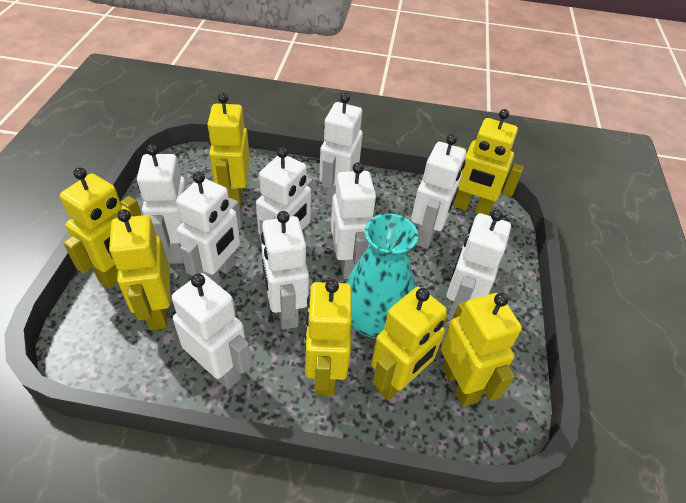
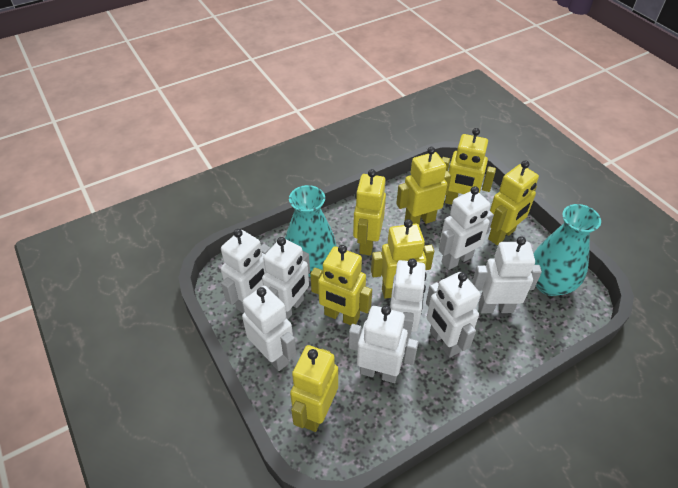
turquoise vase: 1 -> 2
white robot: 9 -> 8

